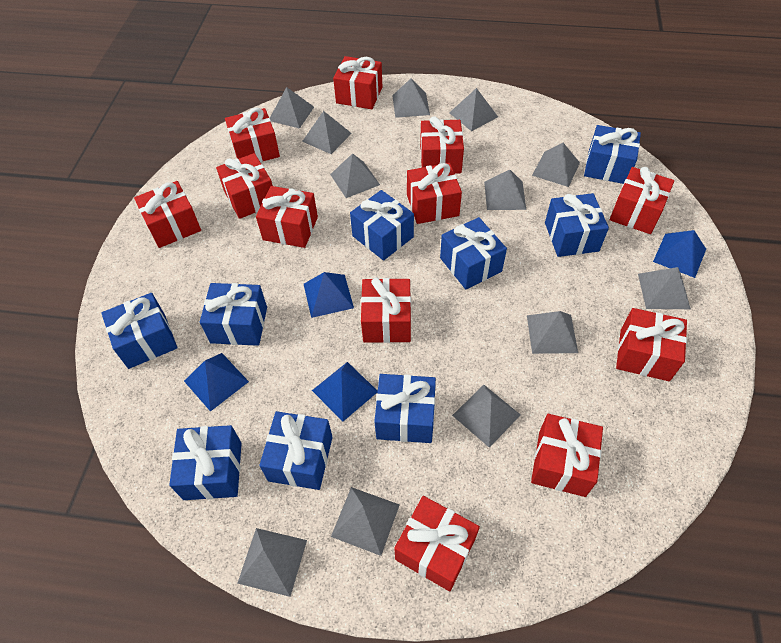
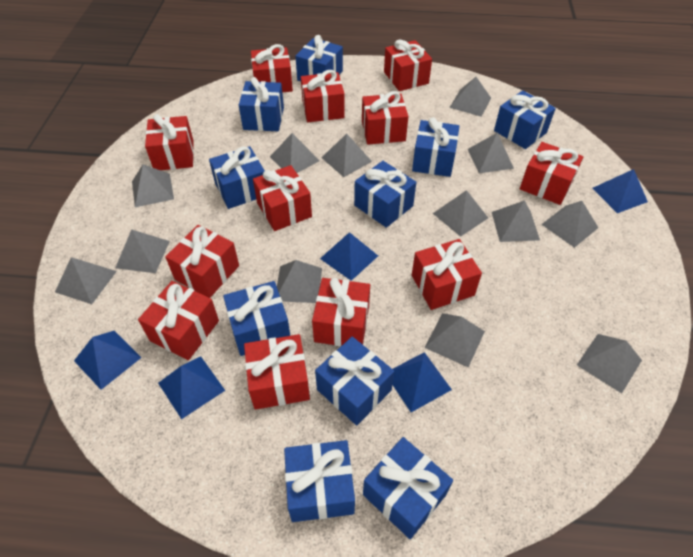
blue gift: 9 -> 10
blue pyramid: 4 -> 5
grey pyramid: 12 -> 13

